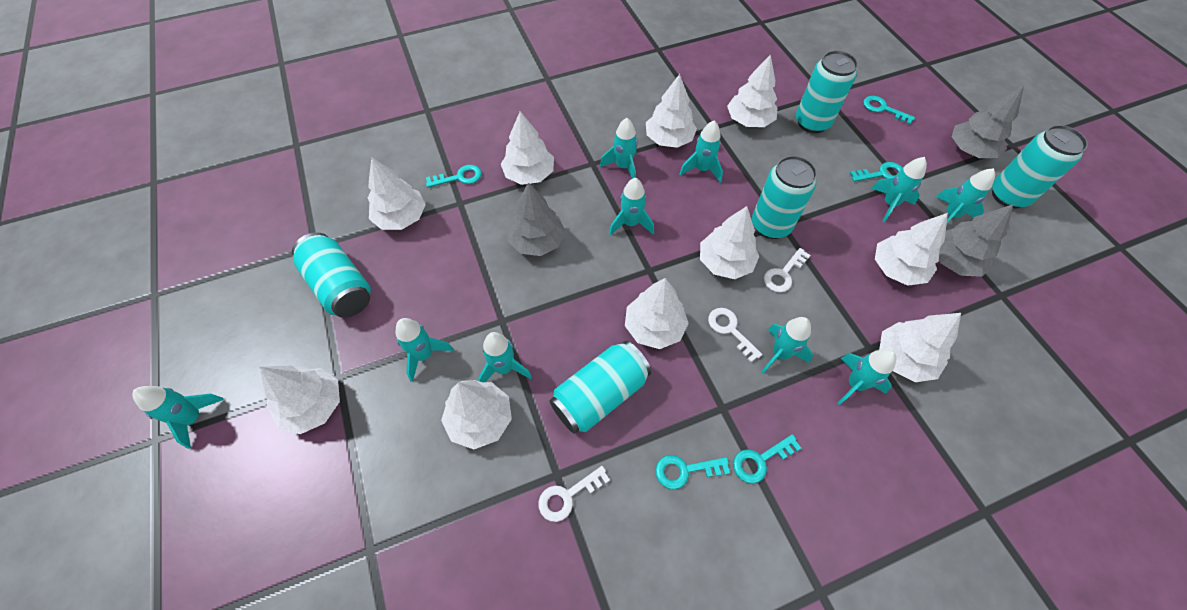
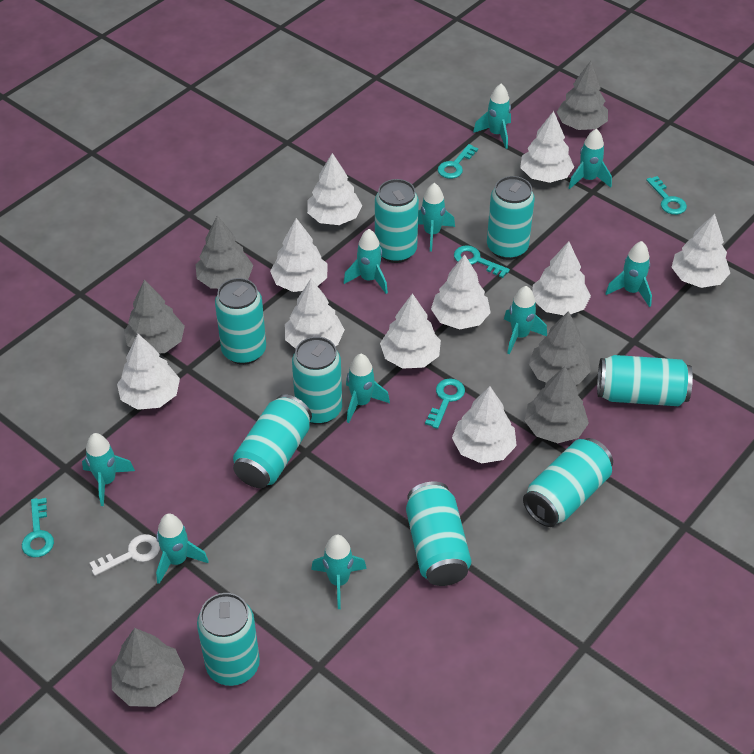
grey tree: 3 -> 6
turquoise can: 5 -> 9
white key: 3 -> 1

